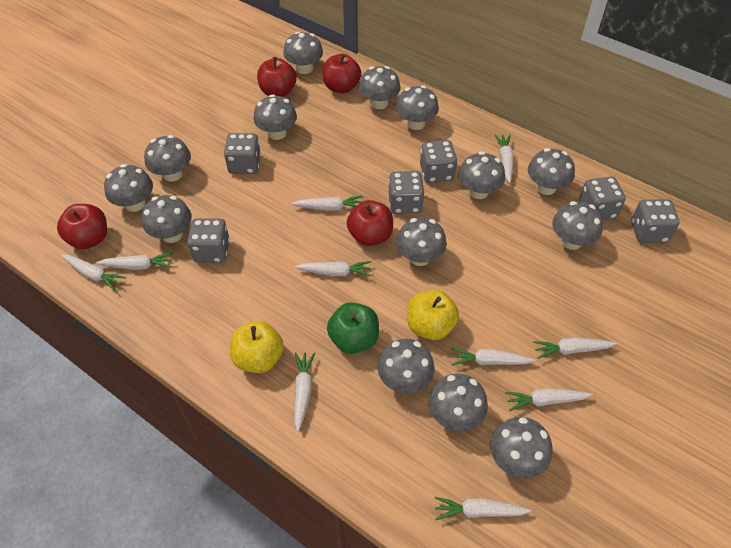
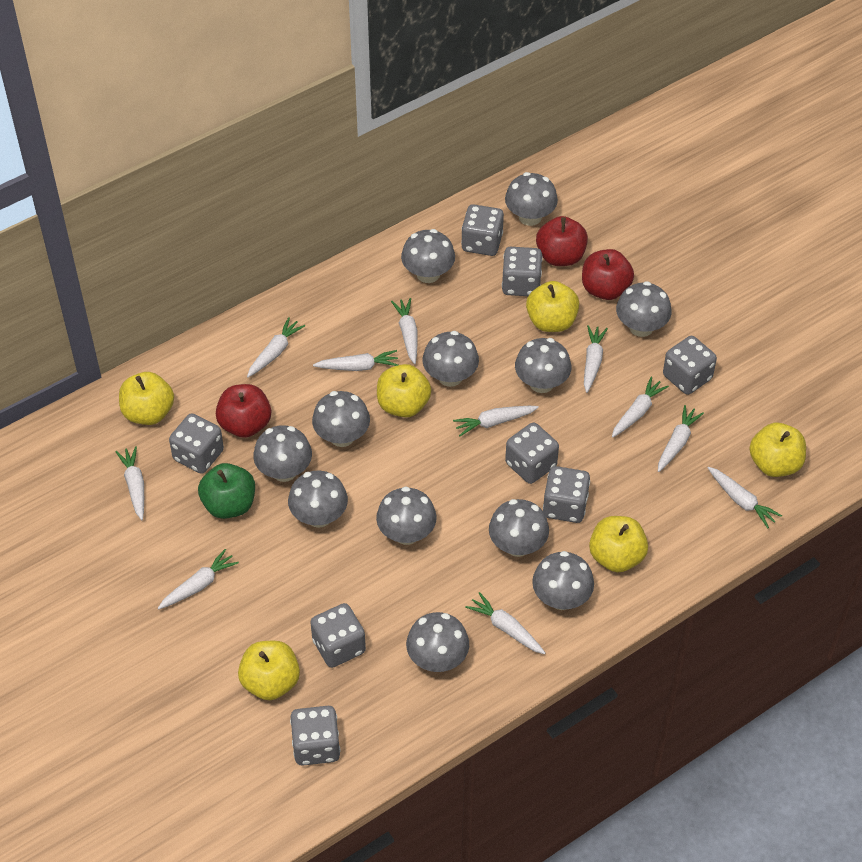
grey dice: 6 -> 8
grey mushroom: 14 -> 12
red apple: 4 -> 3
white carrot: 10 -> 11
yellow apple: 2 -> 6

